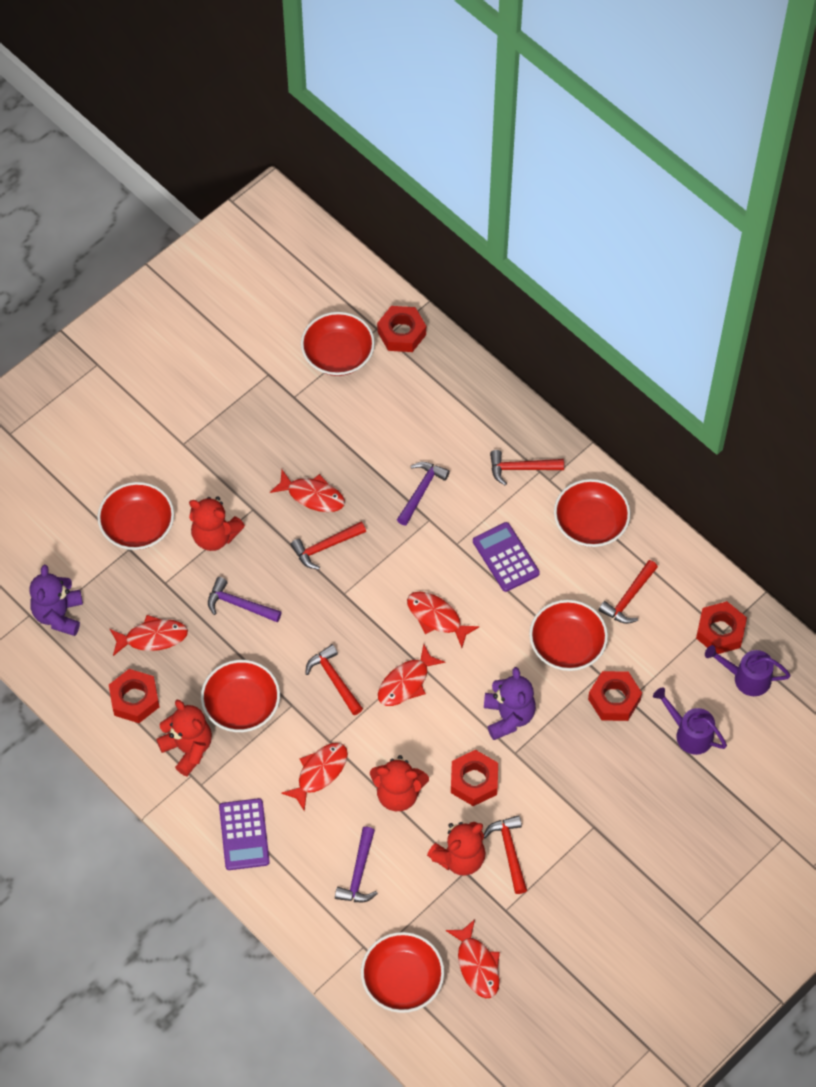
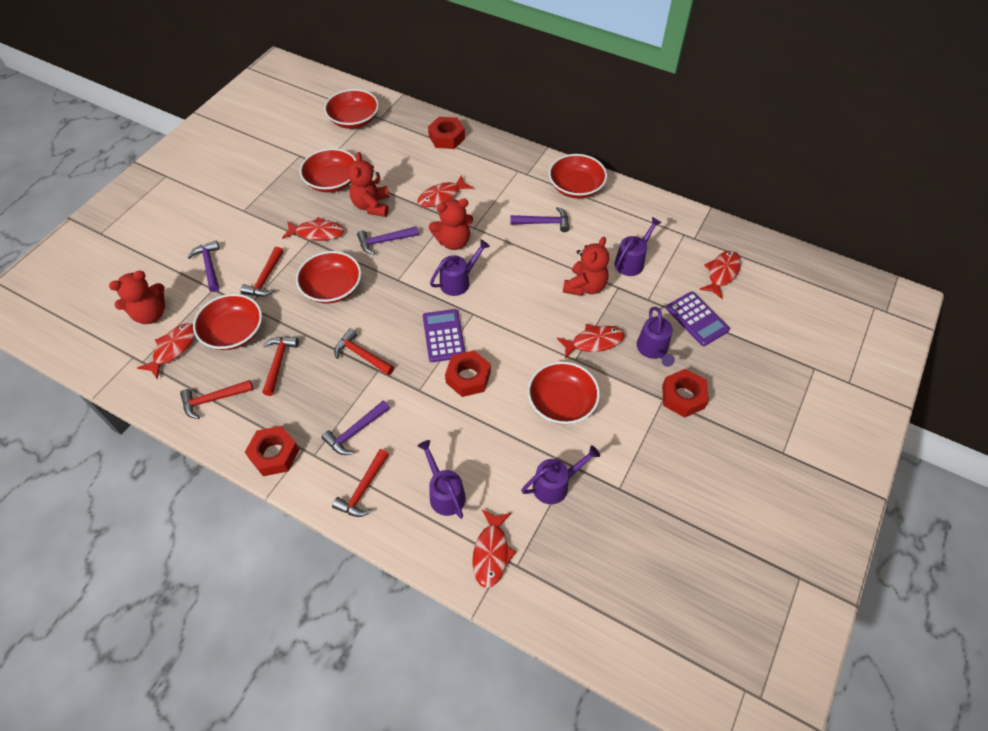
purple hammer: 3 -> 4
purple teddy bear: 2 -> 0
purple watering can: 2 -> 5
red nut: 5 -> 4

